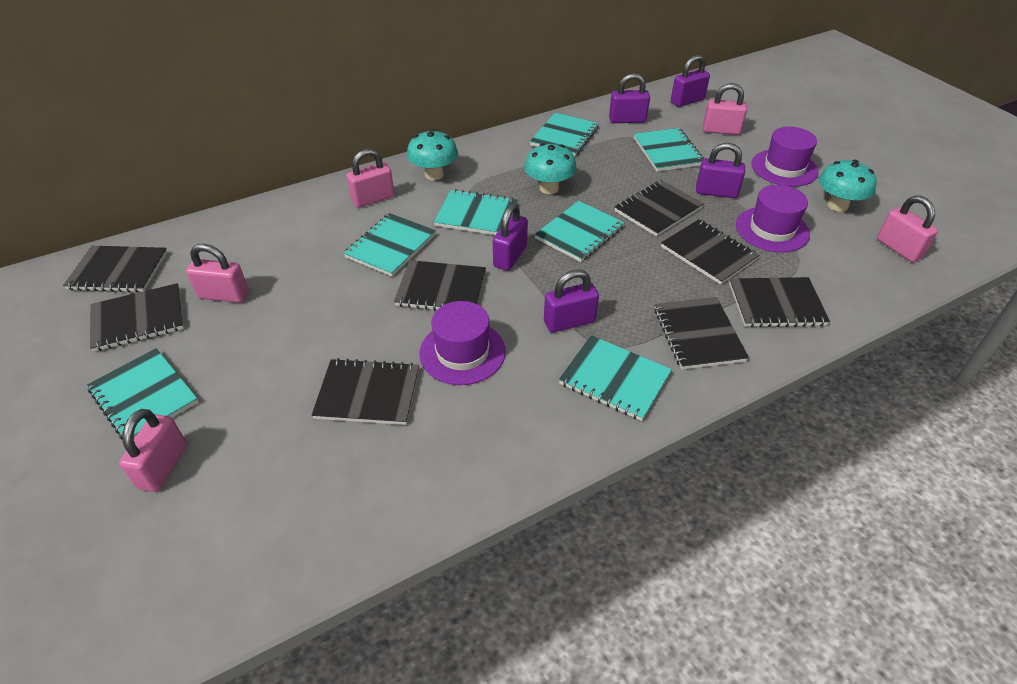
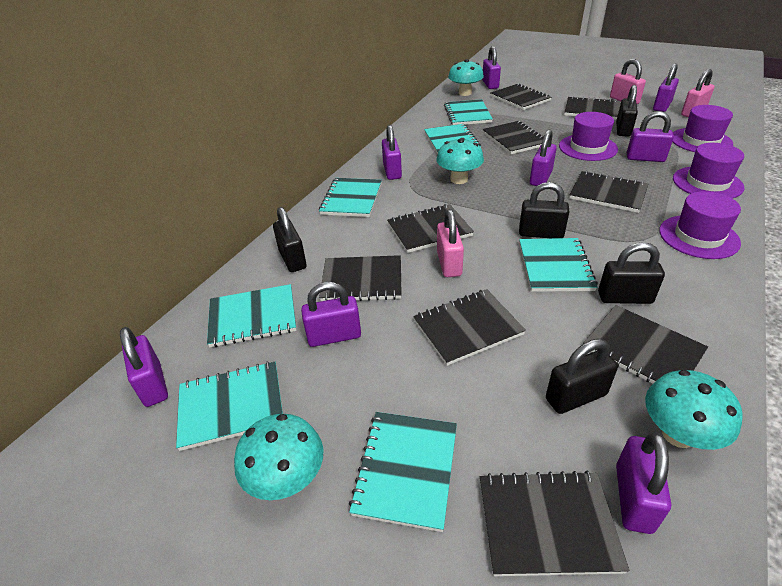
black notebook: 8 -> 9
black padlock: 0 -> 5
pink padlock: 5 -> 3
purple hat: 3 -> 4
purple padlock: 5 -> 8
turquoise mushroom: 3 -> 4

